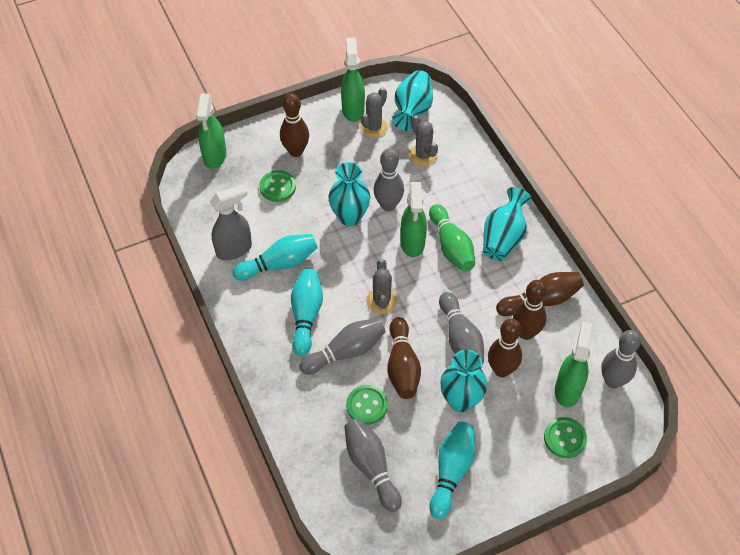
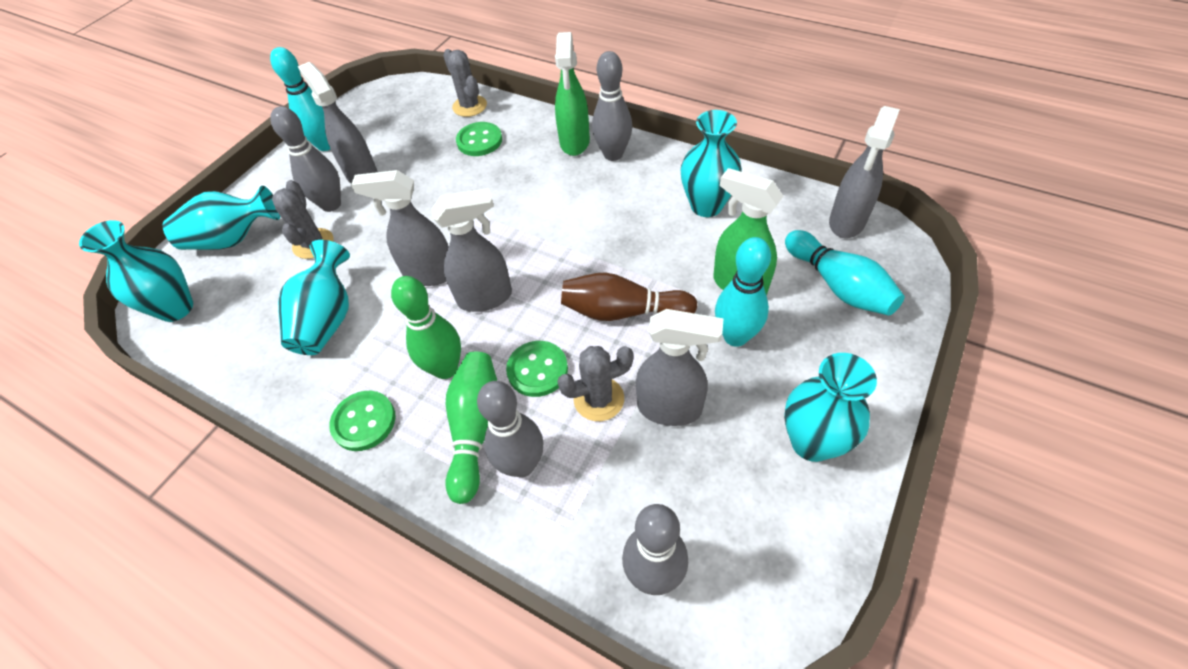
brown bowling pin: 5 -> 1
green bowling pin: 1 -> 2
green spray bottle: 4 -> 2
grey bowling pin: 5 -> 4
grey spray bottle: 1 -> 5
turquoise vase: 4 -> 5

